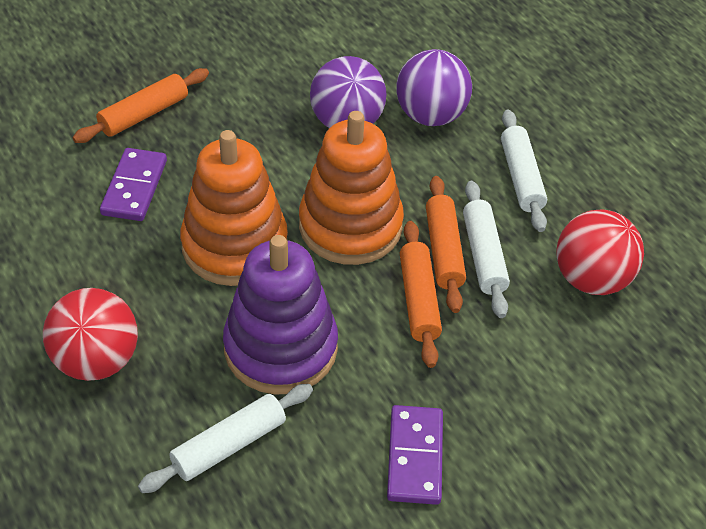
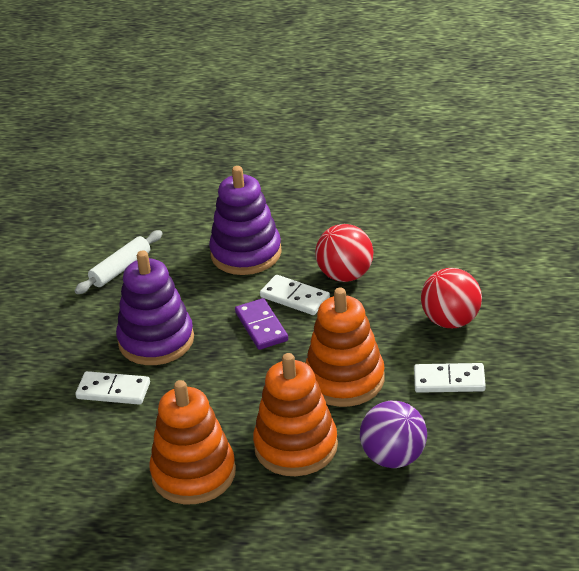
orange rolling pin: 3 -> 0
orange stacking toy: 2 -> 3
purple ball: 2 -> 1
purple domino: 2 -> 1
purple stacking toy: 1 -> 2
white domino: 0 -> 3
white rolling pin: 3 -> 1

